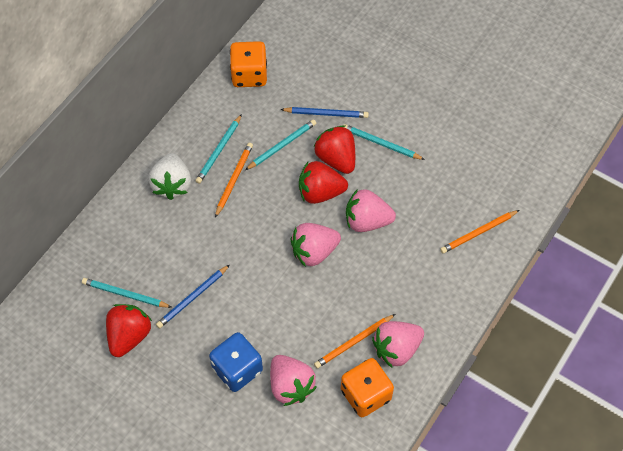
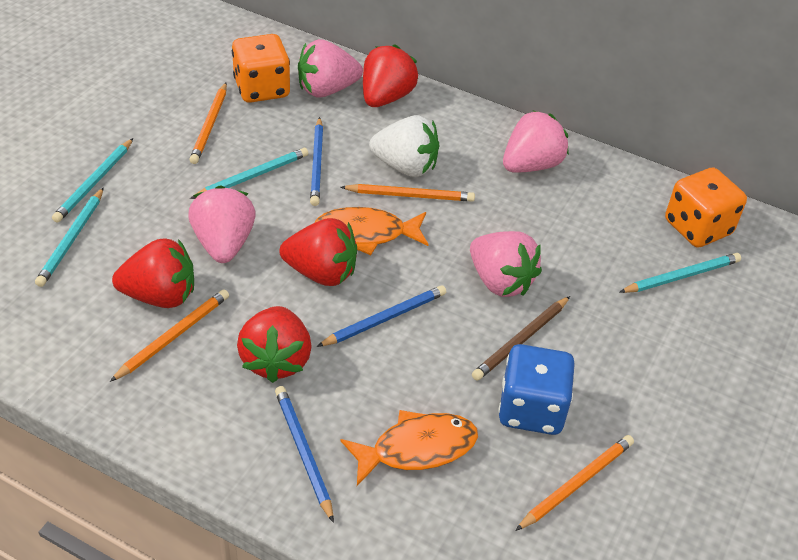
blue pencil: 2 -> 3
brown pencil: 0 -> 1
orange fish: 0 -> 2
orange pencil: 3 -> 4
red strawberry: 3 -> 4

